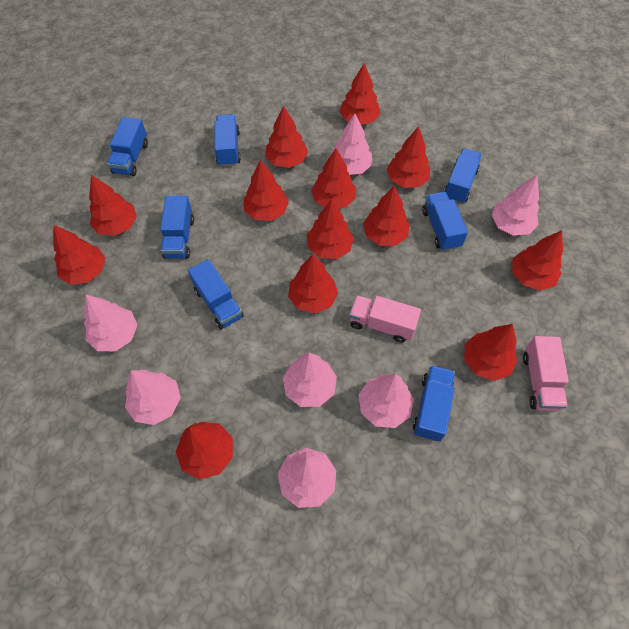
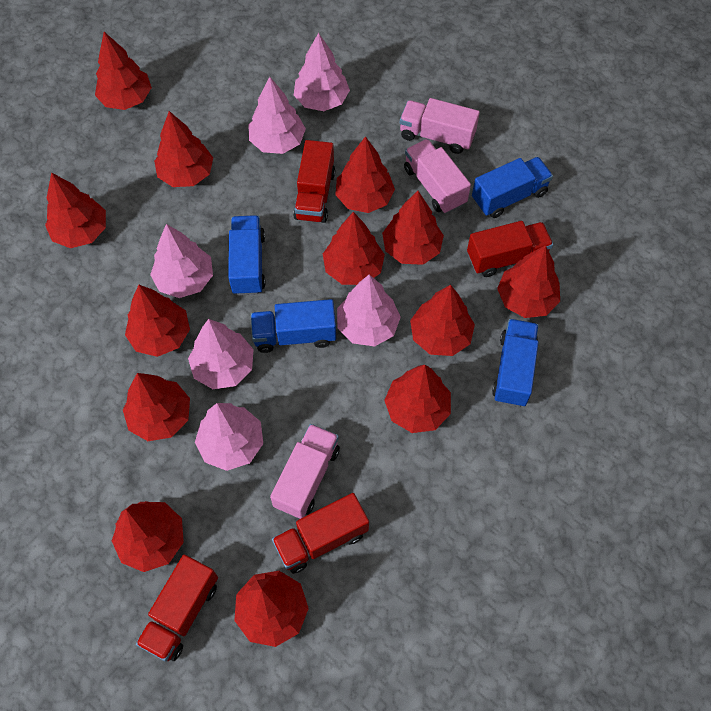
blue truck: 7 -> 4
pink tree: 7 -> 6
pink truck: 2 -> 3
red truck: 0 -> 4

